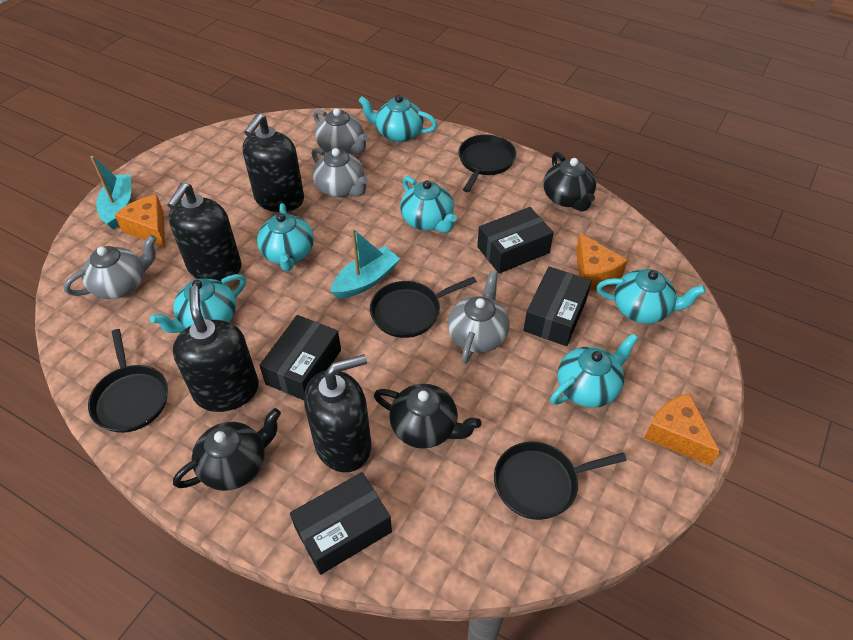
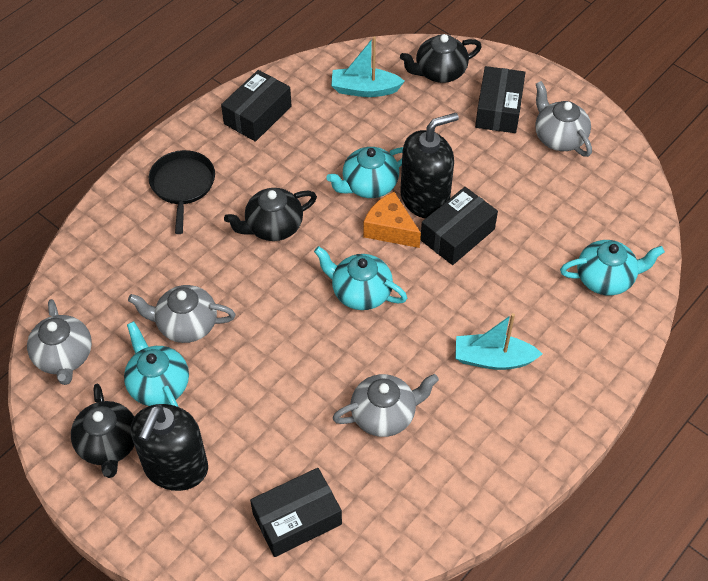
black pan: 4 -> 1
black soap dispenser: 4 -> 2
orange cheese: 3 -> 1
turquoise teapot: 6 -> 4

